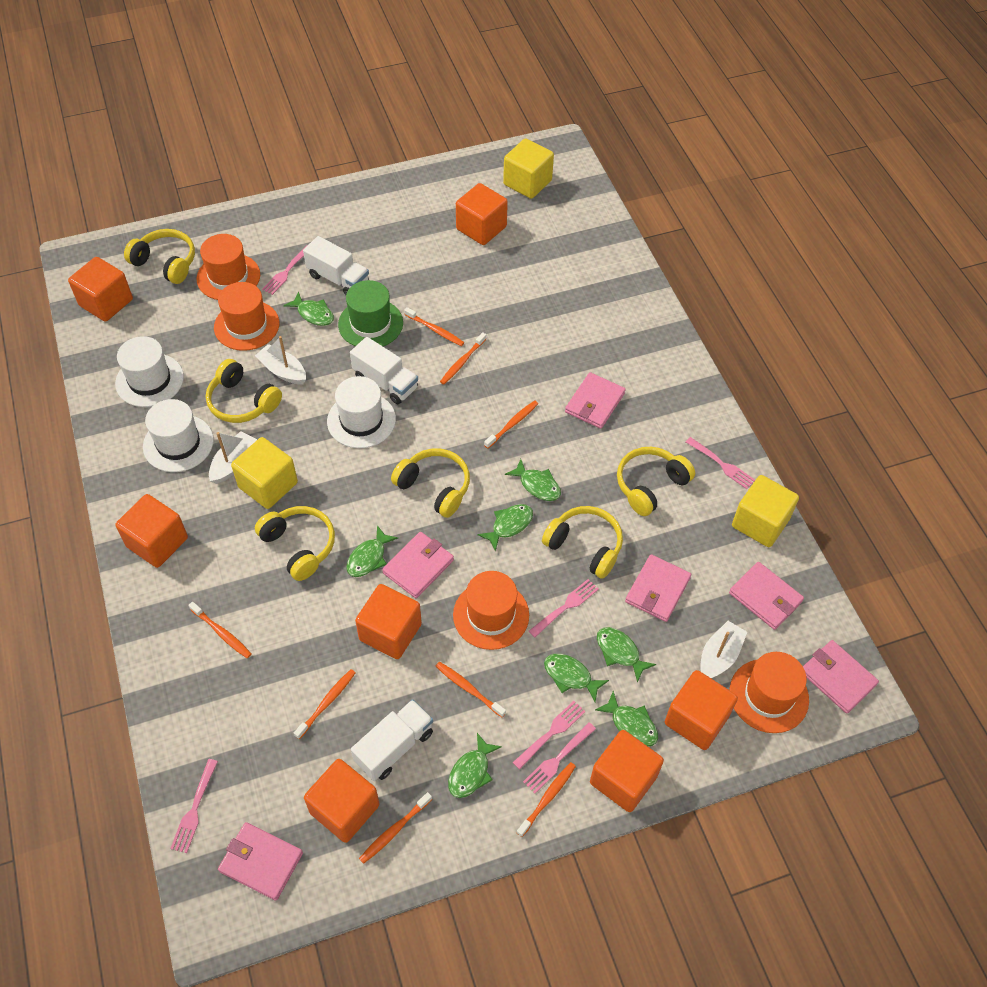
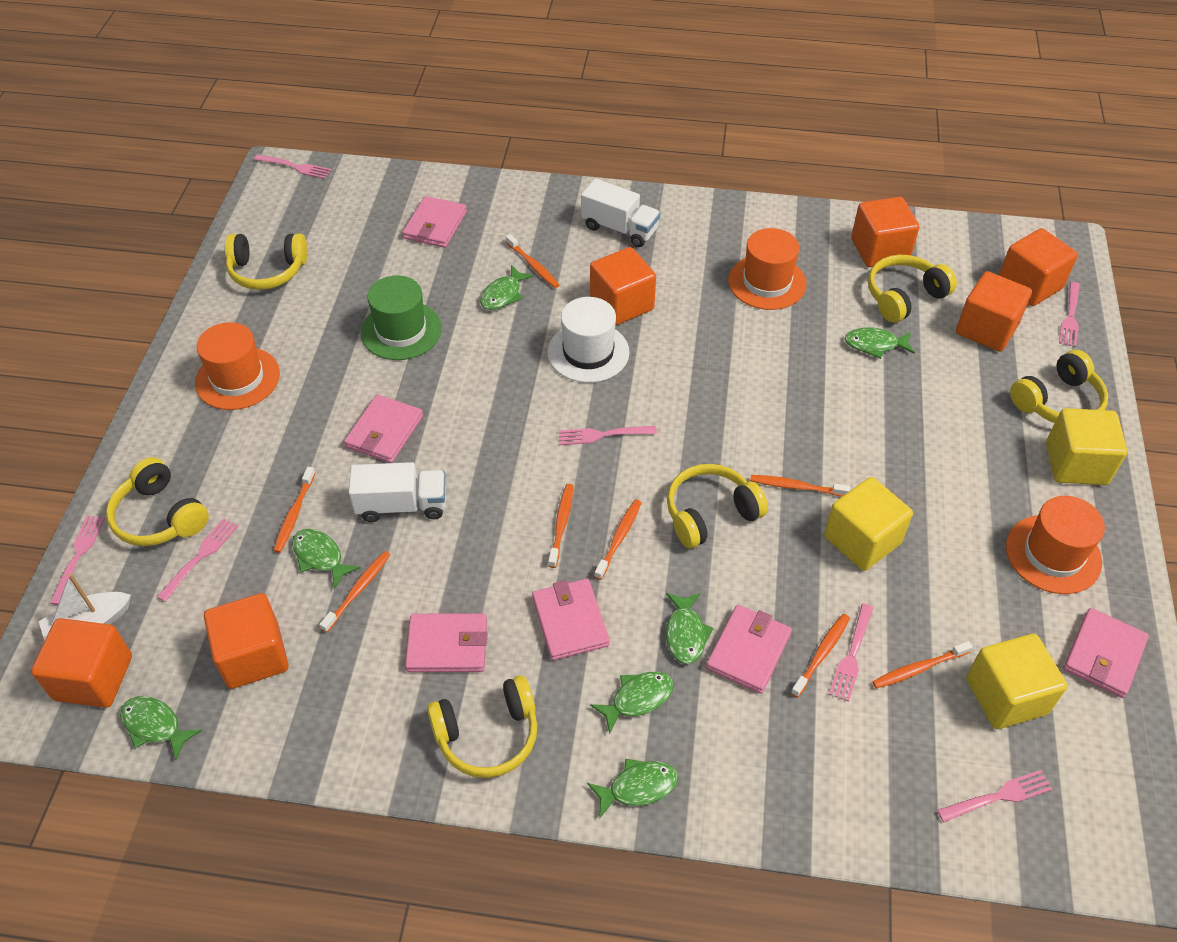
green fish: 8 -> 7
orange cube: 7 -> 6
orange hat: 4 -> 3
pink fork: 6 -> 7
white boat: 3 -> 1
white hat: 3 -> 1
white truck: 3 -> 2

